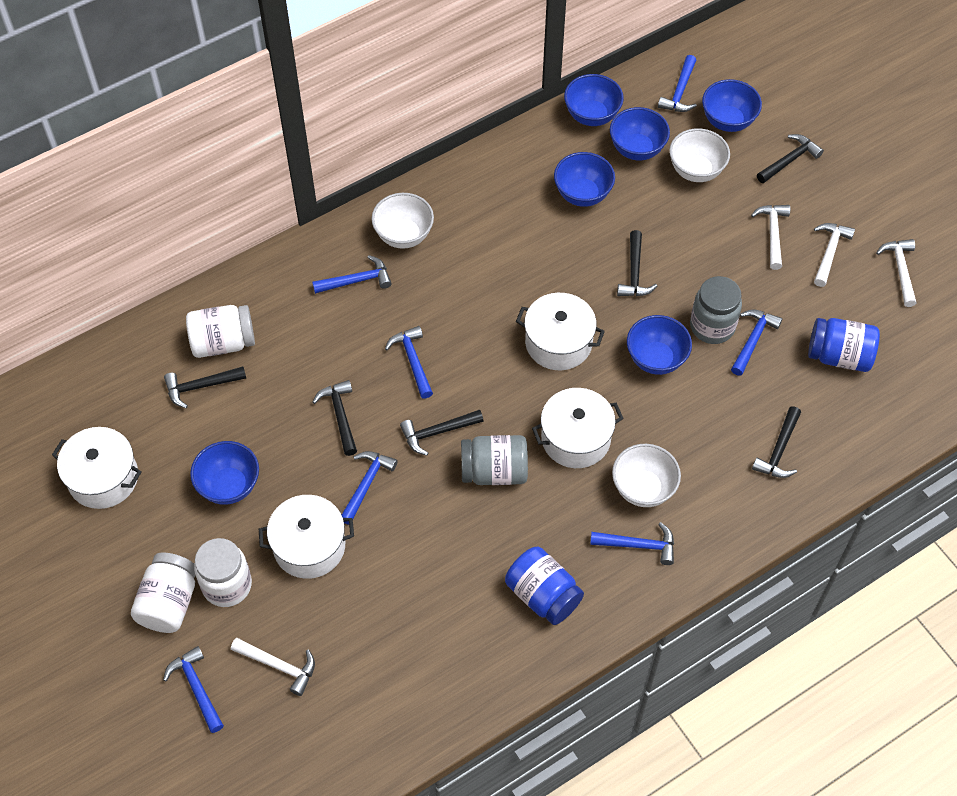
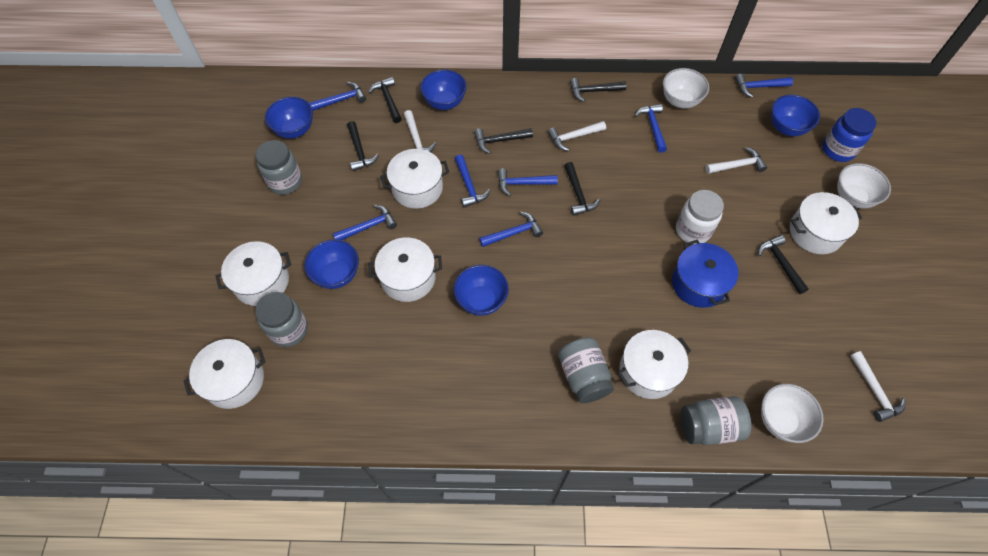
blue bowl: 6 -> 5
blue jar: 2 -> 1
blue pot: 0 -> 1
grey jar: 2 -> 4
white jar: 3 -> 1
white pot: 4 -> 6

